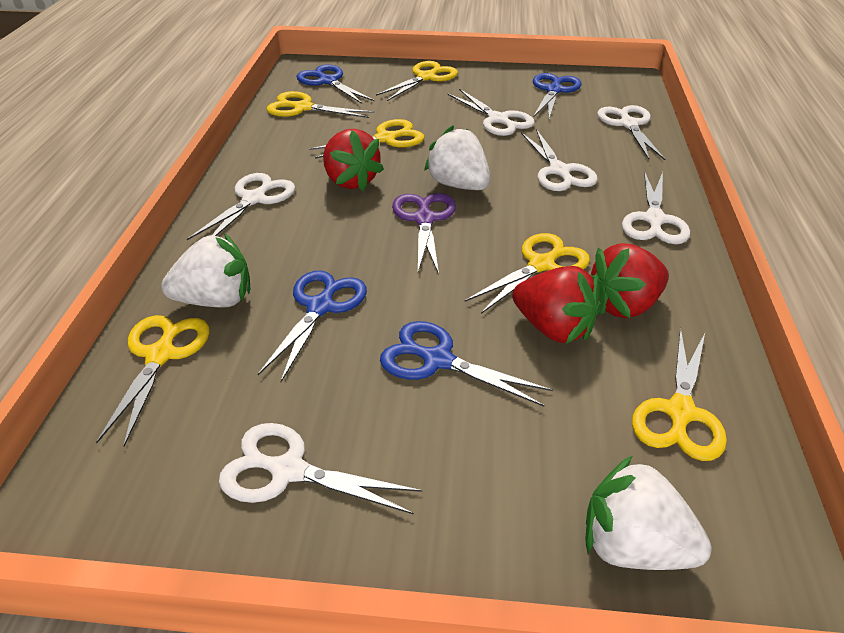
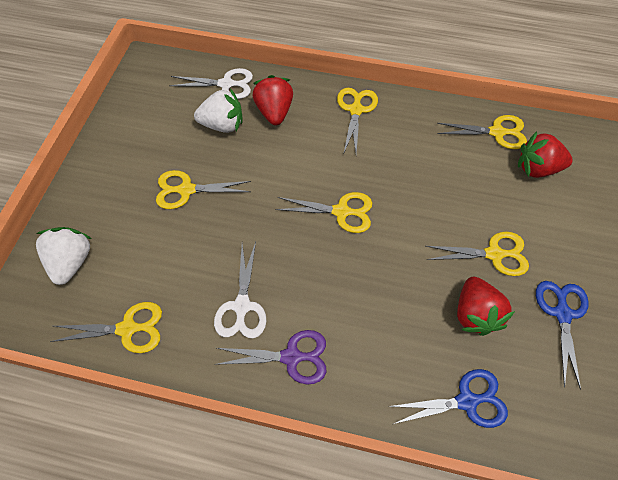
blue scissors: 4 -> 2
white scissors: 6 -> 2
white strawberry: 3 -> 2

